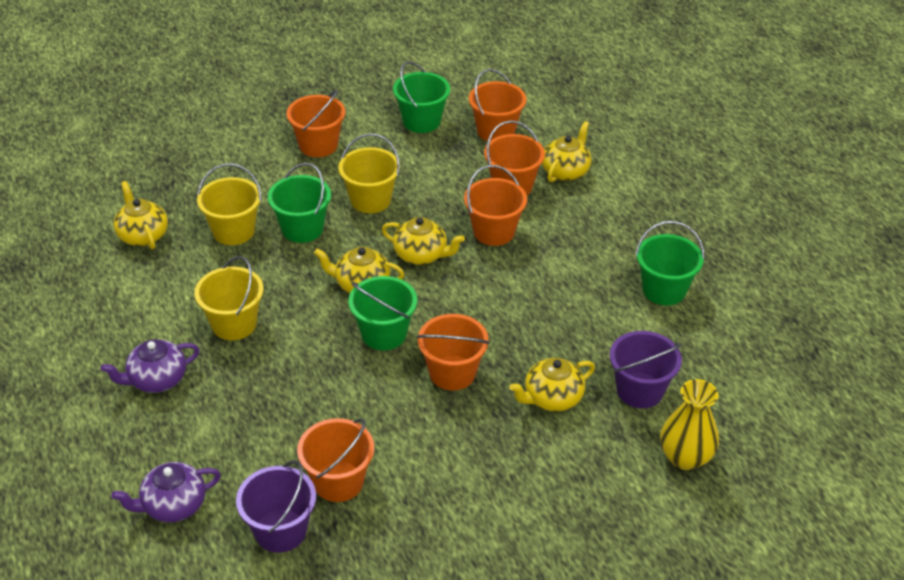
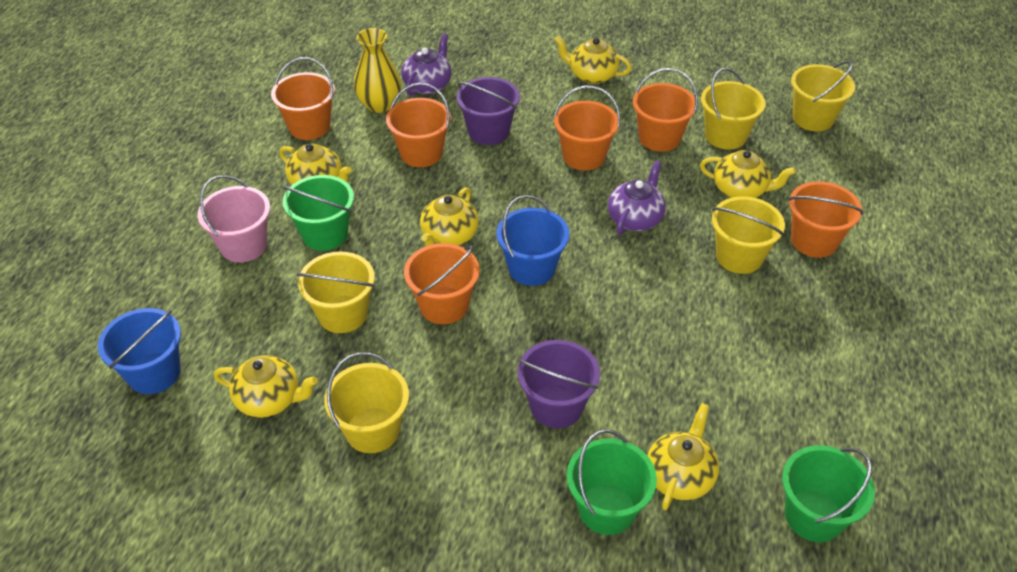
blue bucket: 0 -> 2
green bucket: 4 -> 3
pink bucket: 0 -> 1
yellow bucket: 3 -> 5
yellow teapot: 5 -> 6

